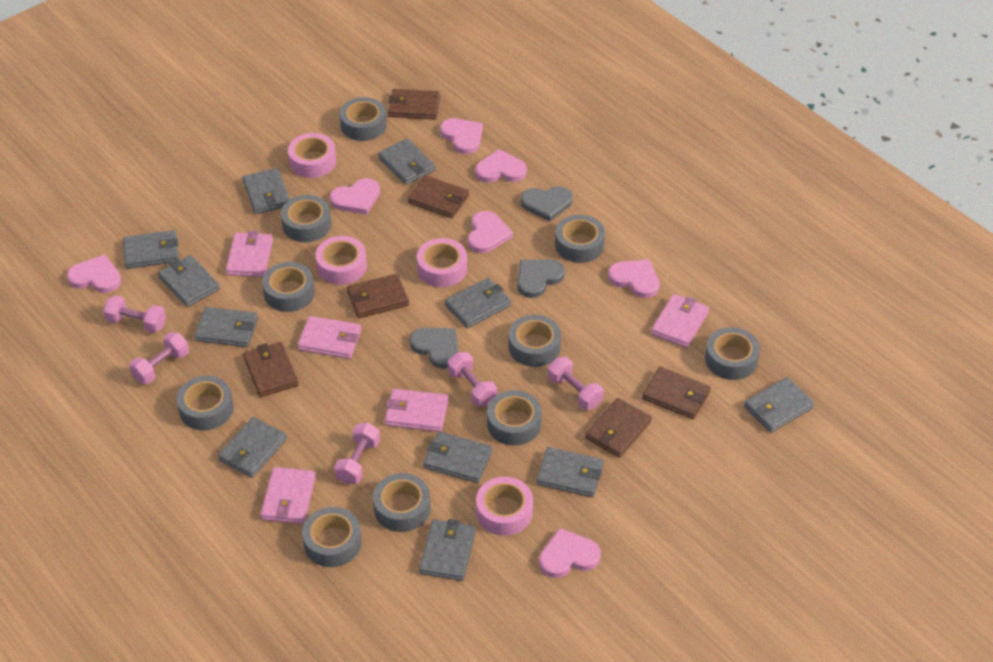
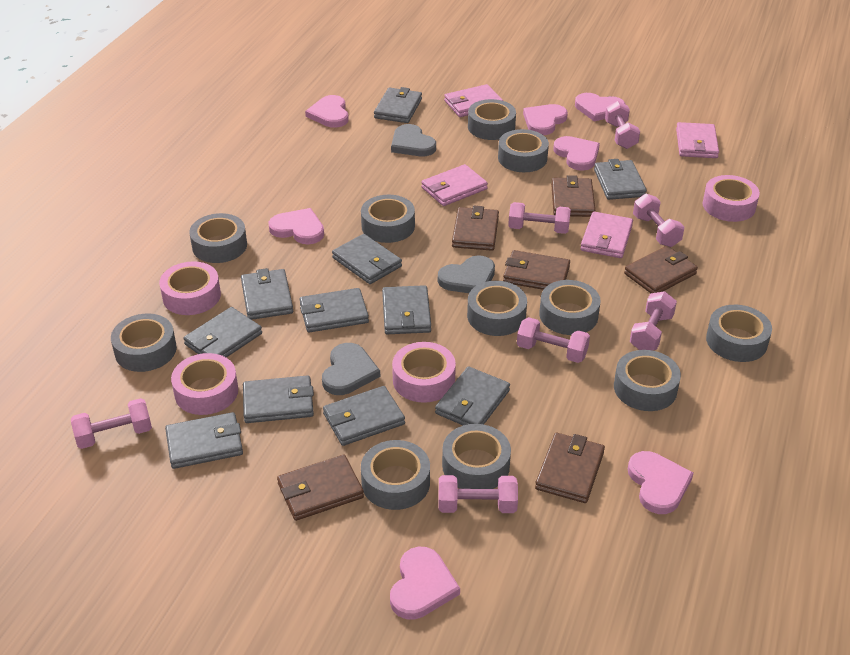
grey tape: 10 -> 11
pink dumbbell: 5 -> 7
pink wallet: 5 -> 4

